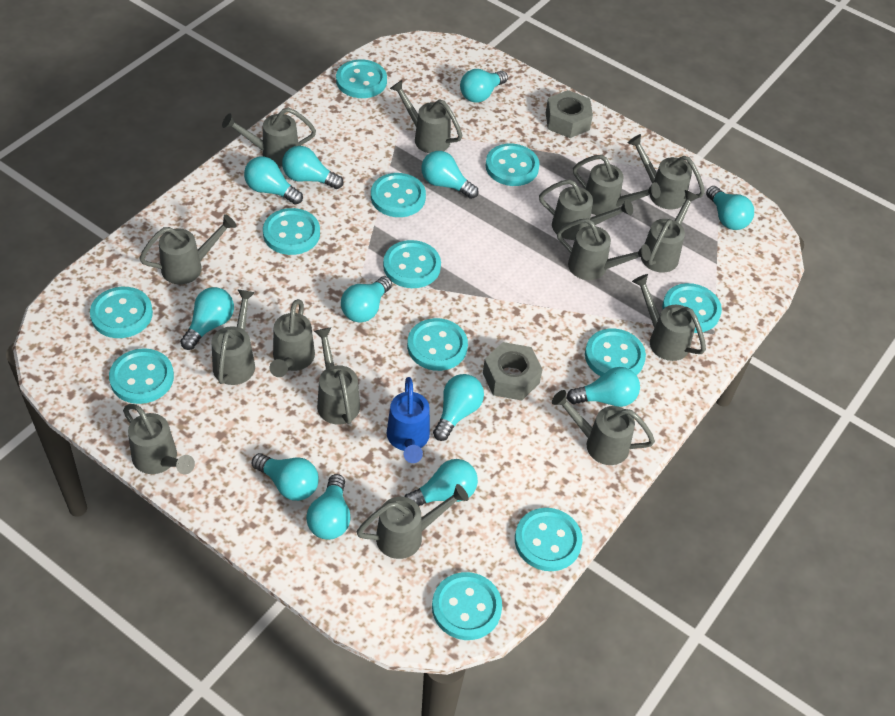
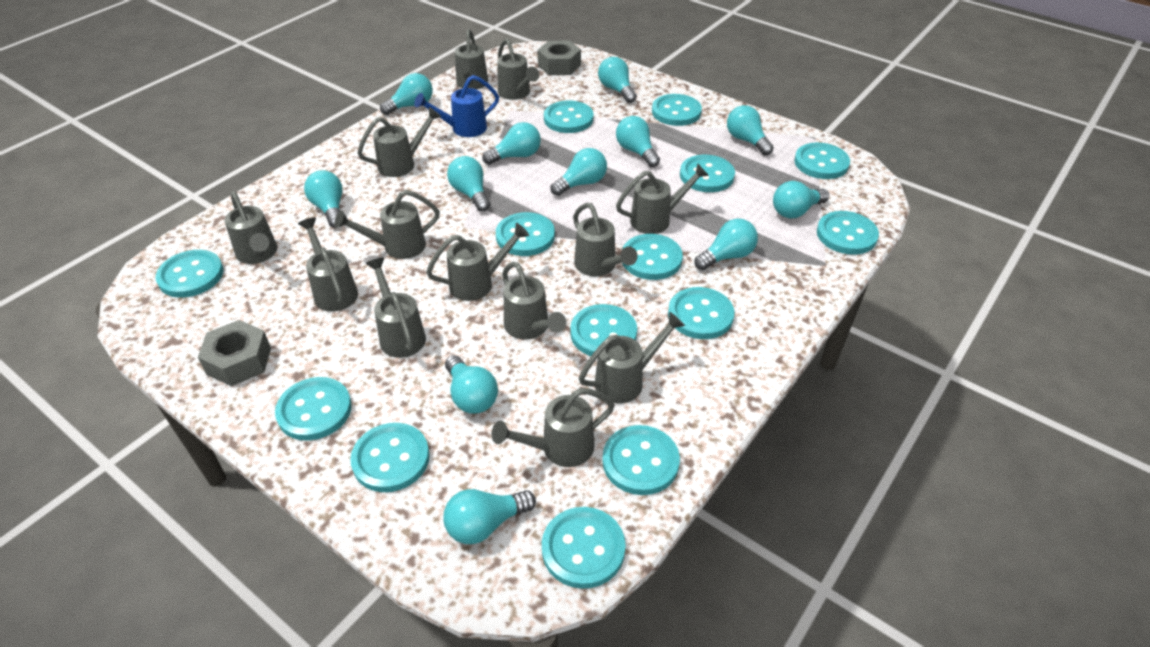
grey watering can: 15 -> 13
turquoise button: 12 -> 14

